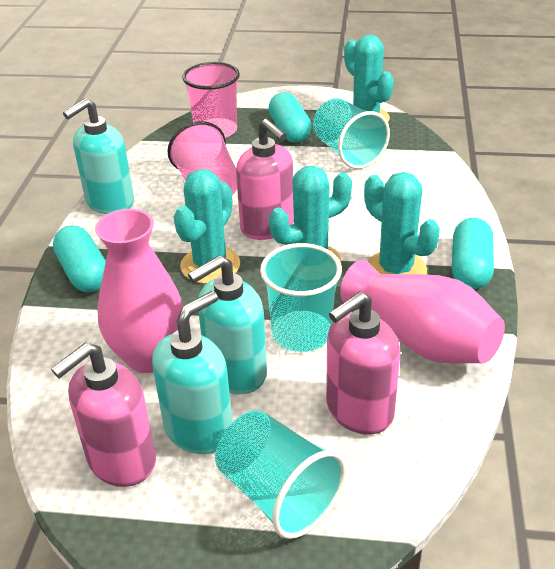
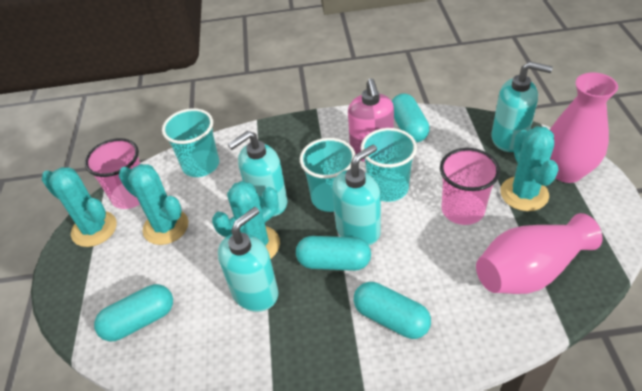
pink soap dispenser: 3 -> 1
turquoise capsule: 3 -> 4
turquoise soap dispenser: 3 -> 4

